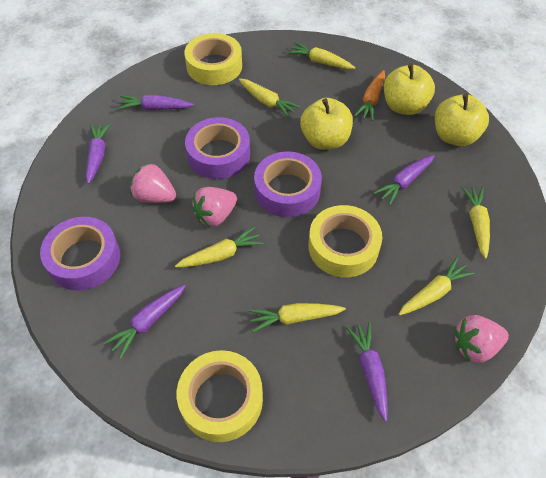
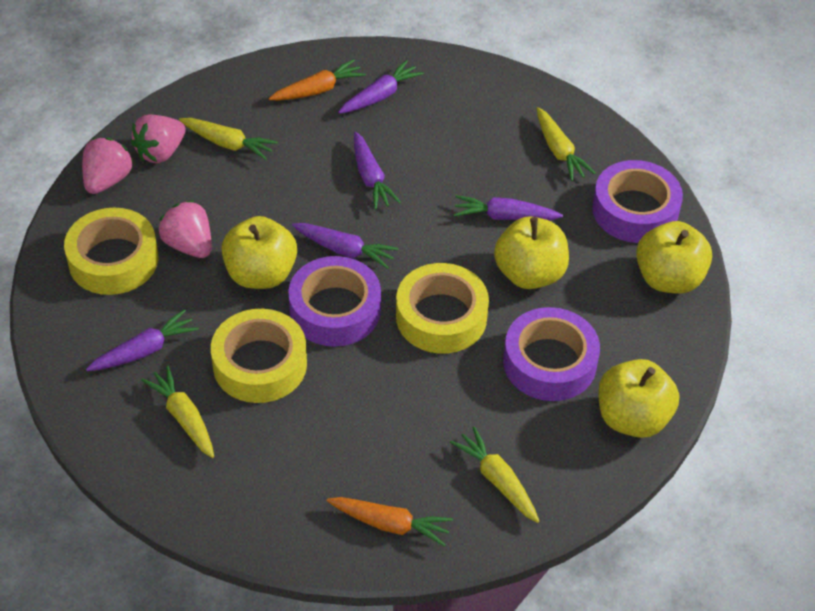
orange carrot: 1 -> 2
yellow apple: 3 -> 4
yellow carrot: 6 -> 4

